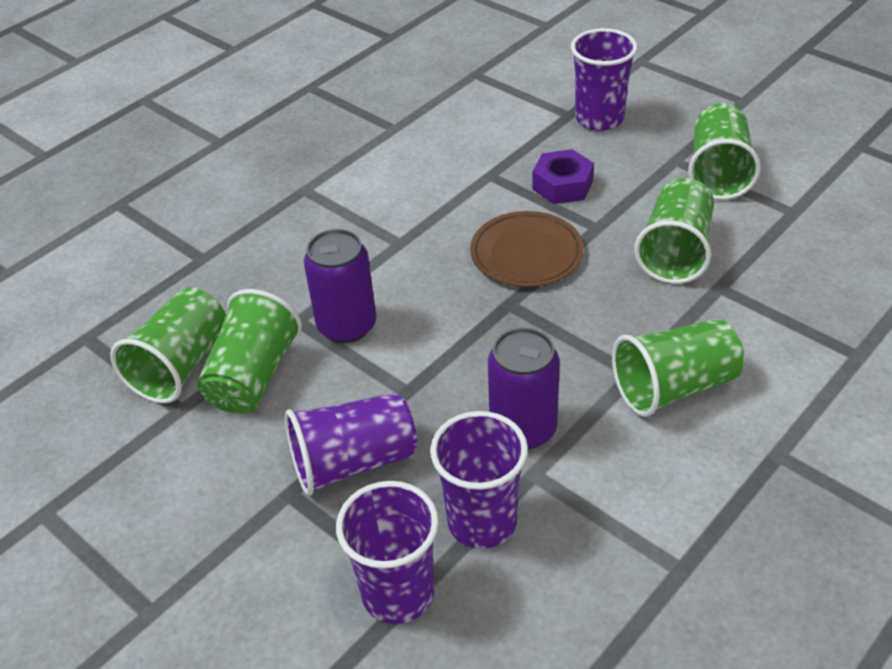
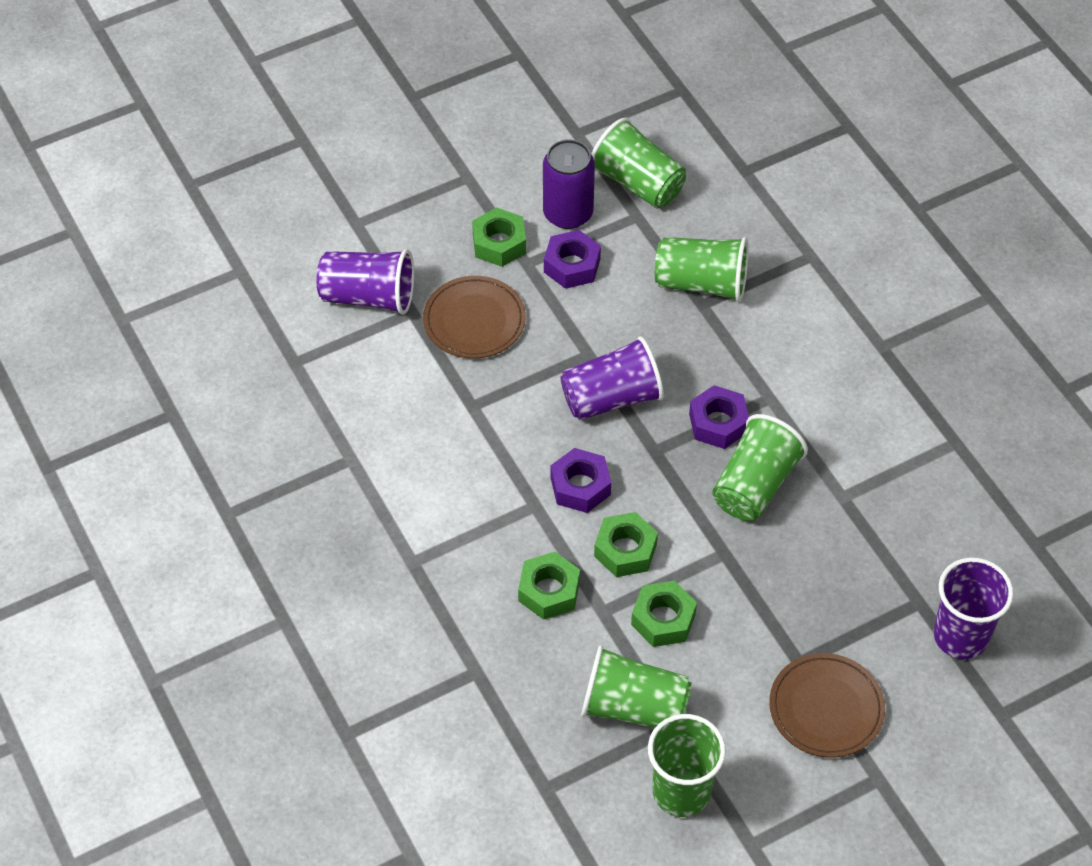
brown plate: 1 -> 2
green nut: 0 -> 4
purple can: 2 -> 1
purple cup: 4 -> 3
purple nut: 1 -> 3

